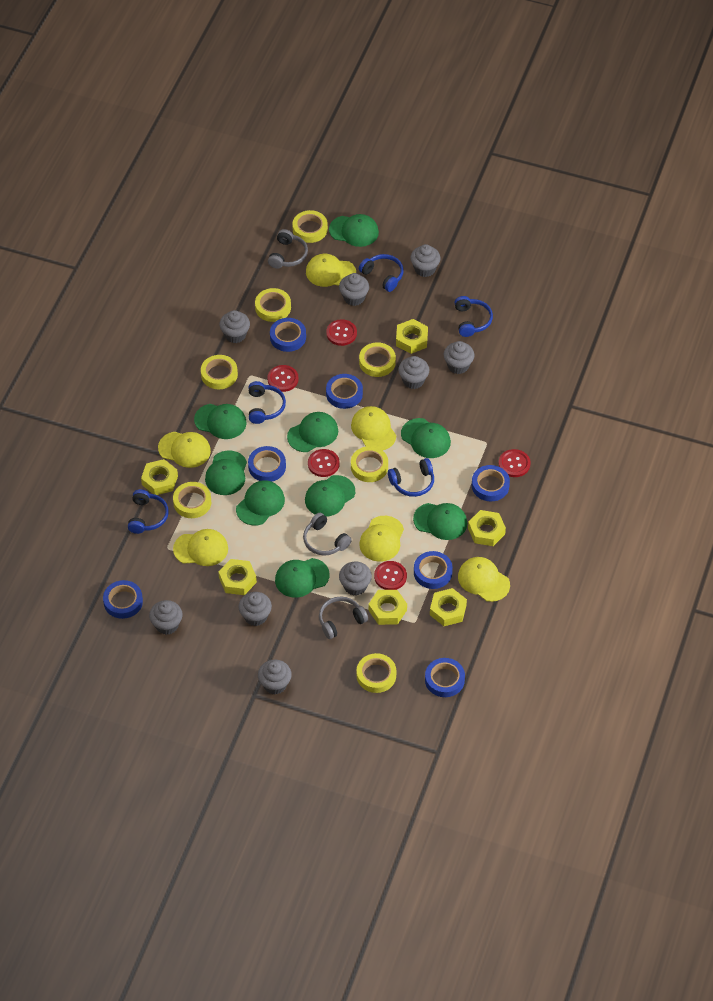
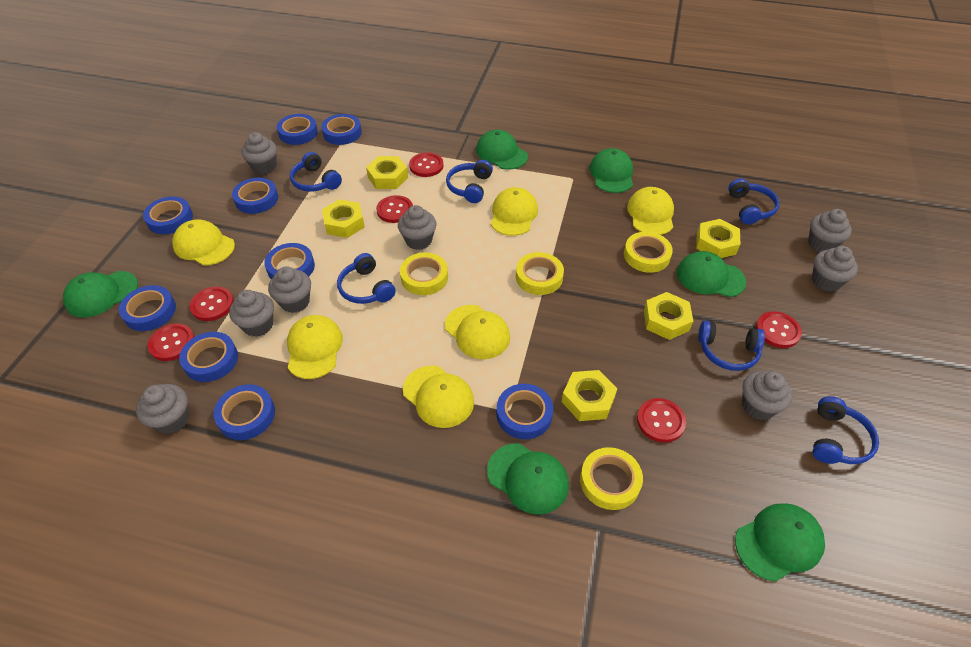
blue headphones: 5 -> 6
blue tape: 7 -> 9
green cap: 9 -> 6
grey cupcake: 9 -> 8
grey headphones: 3 -> 0
red button: 5 -> 6
yellow nut: 6 -> 5
yellow tape: 7 -> 4

